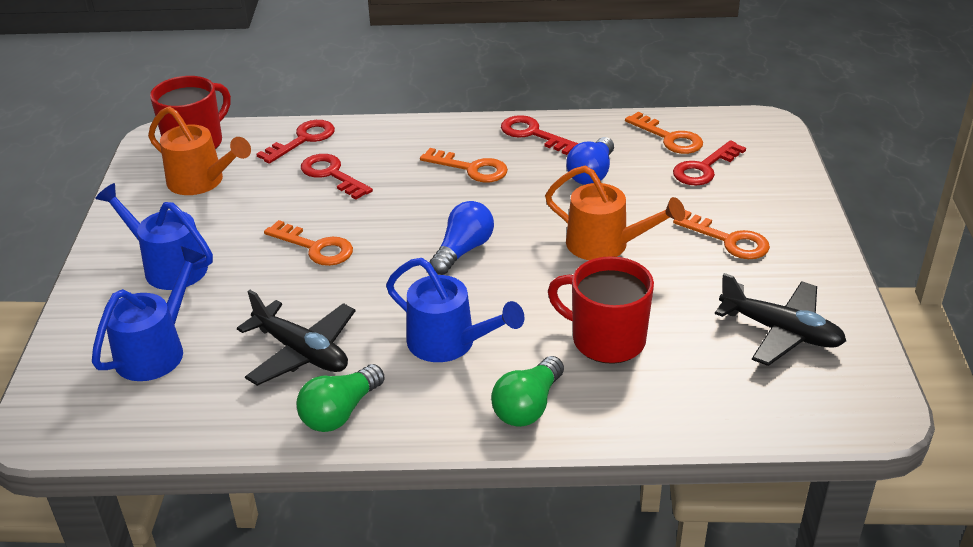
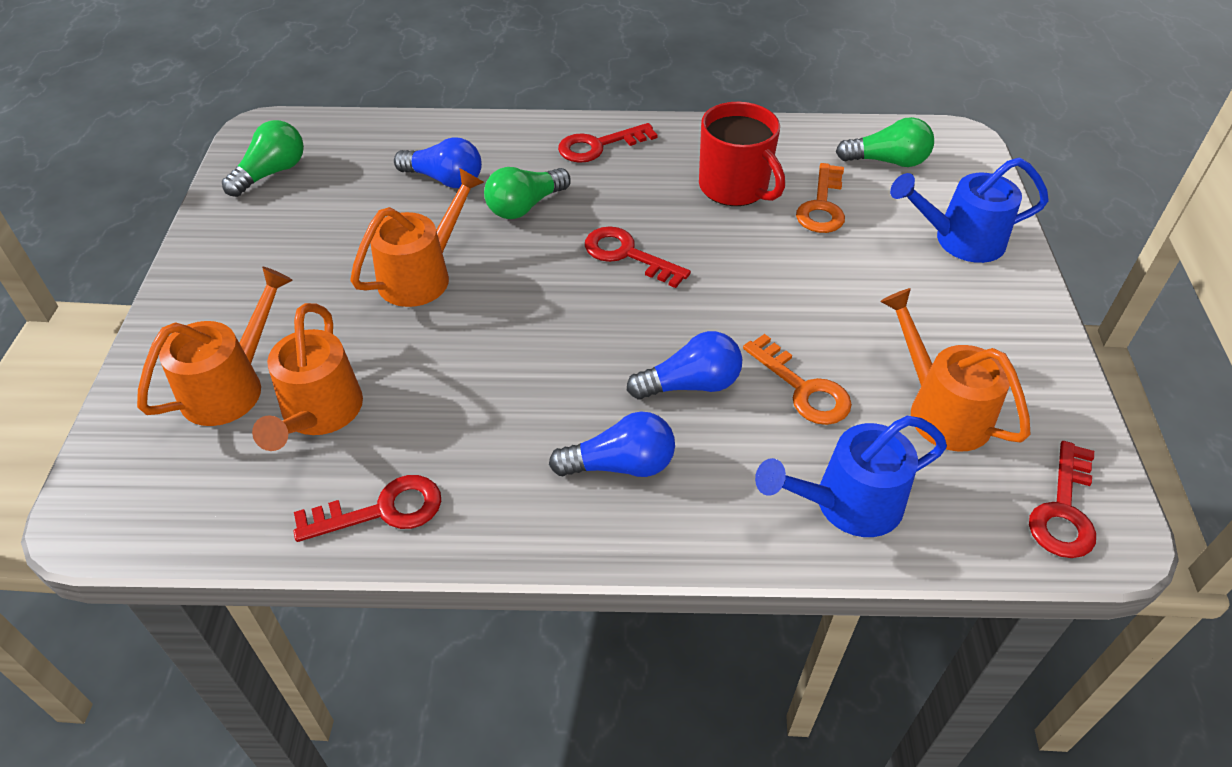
black plane: 2 -> 0
blue light bulb: 2 -> 3
blue watering can: 3 -> 2
green light bulb: 2 -> 3
orange key: 4 -> 2
orange watering can: 2 -> 4
red mug: 2 -> 1

